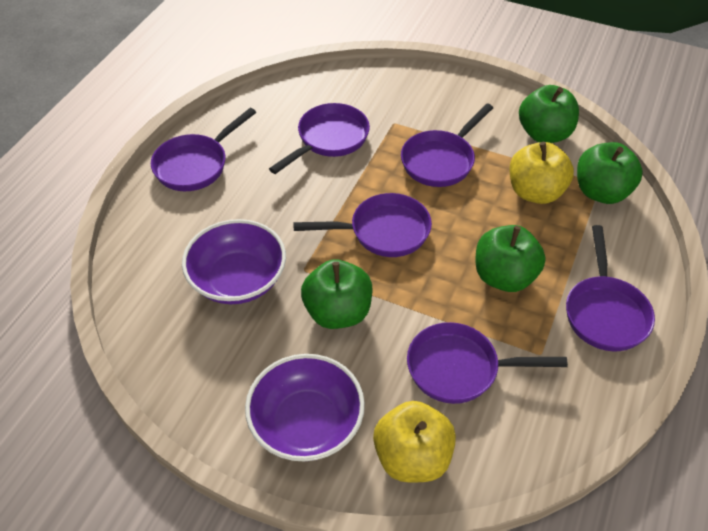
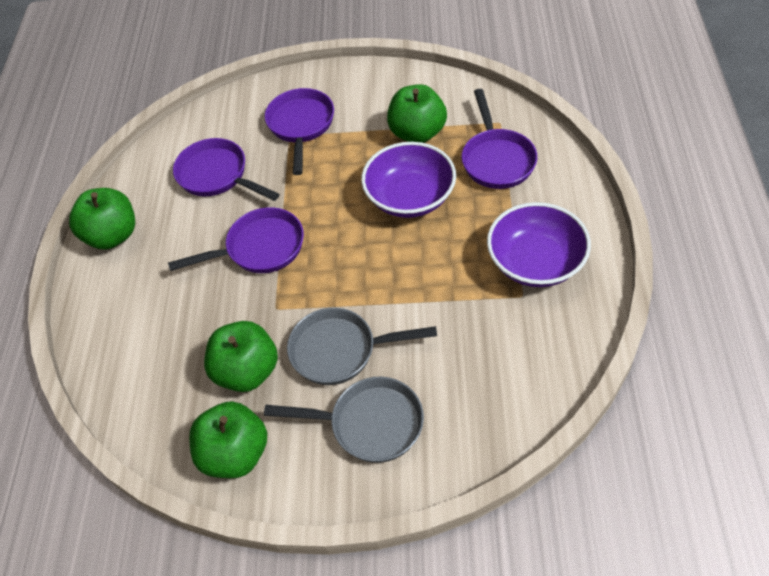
grey pan: 0 -> 2
purple pan: 6 -> 4
yellow apple: 2 -> 0

